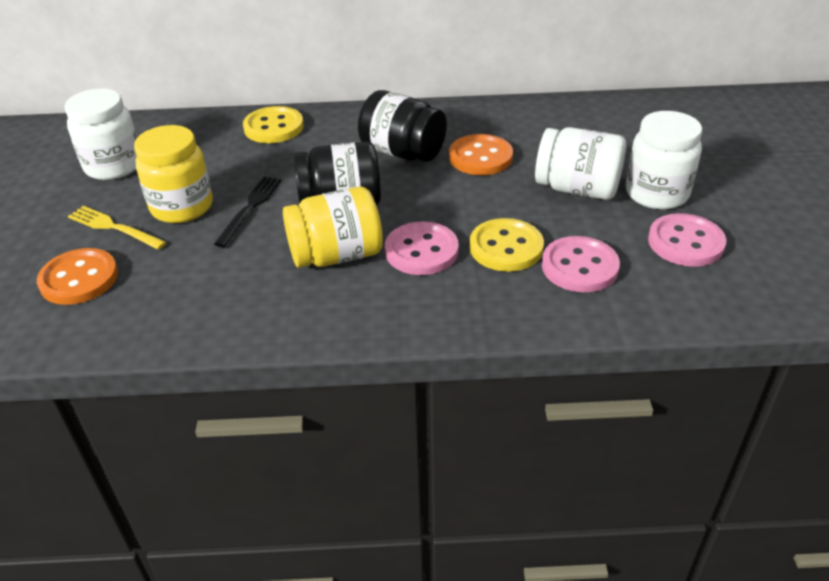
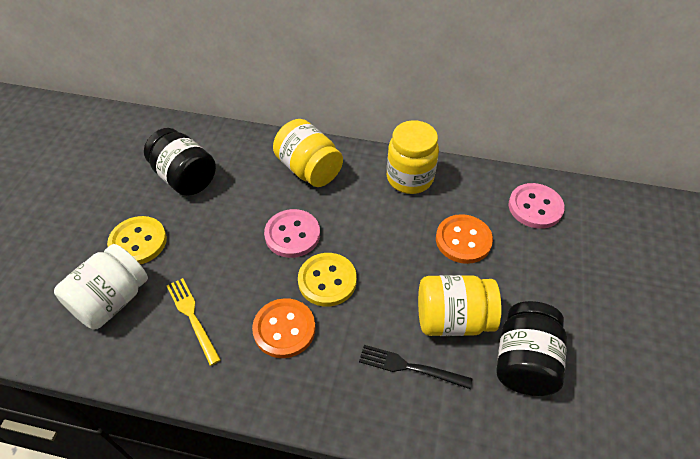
pink button: 3 -> 2
white jar: 3 -> 1
yellow jar: 2 -> 3

